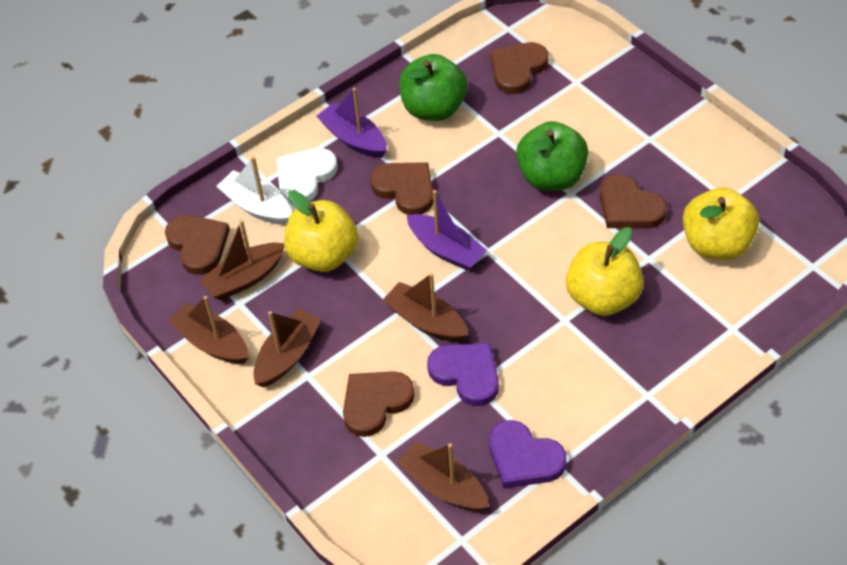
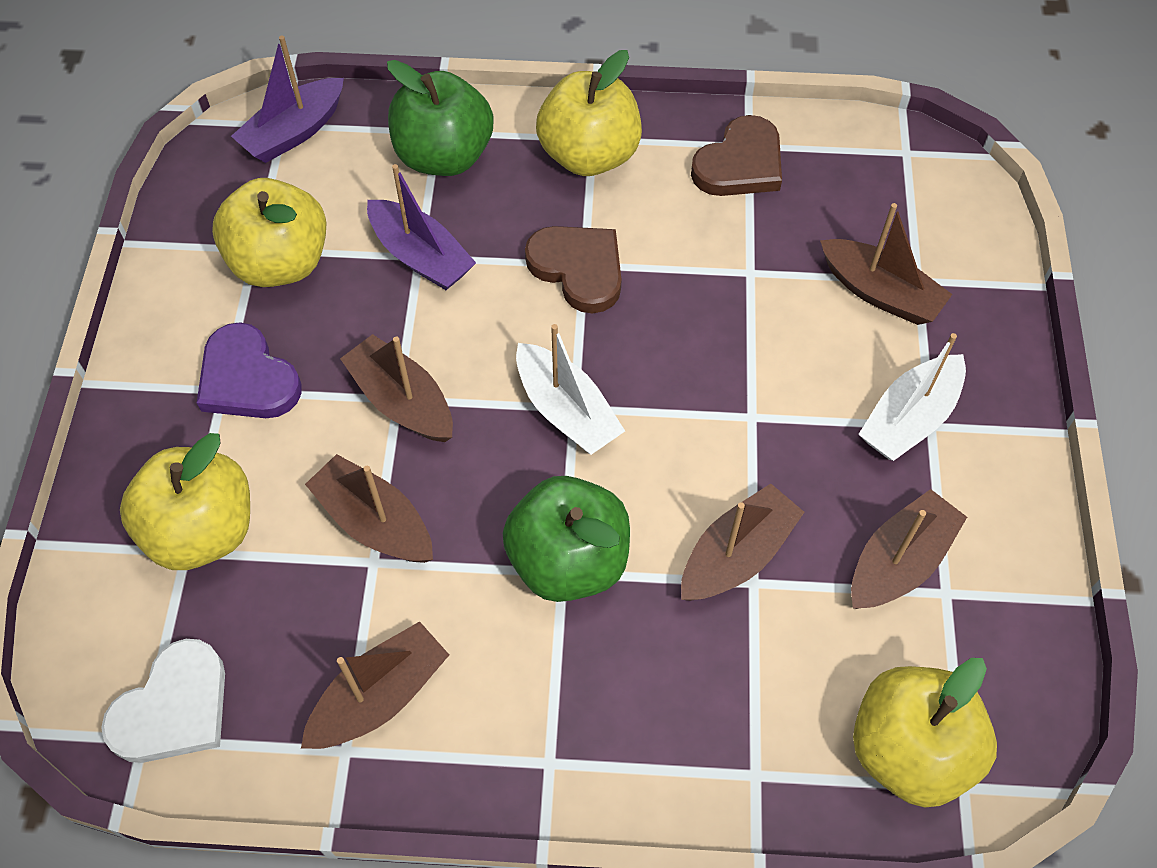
brown boat: 5 -> 6
brown heart: 5 -> 2
purple heart: 2 -> 1
white boat: 1 -> 2
yellow apple: 3 -> 4

